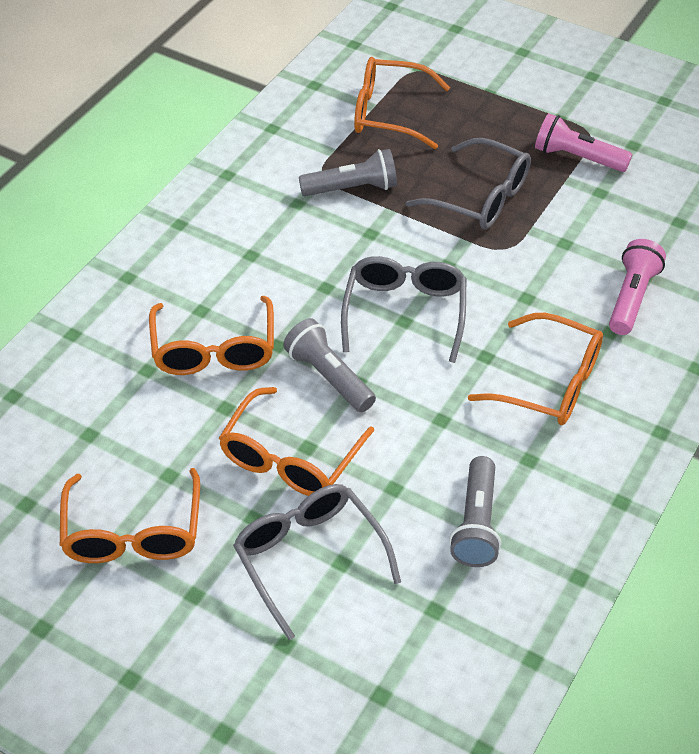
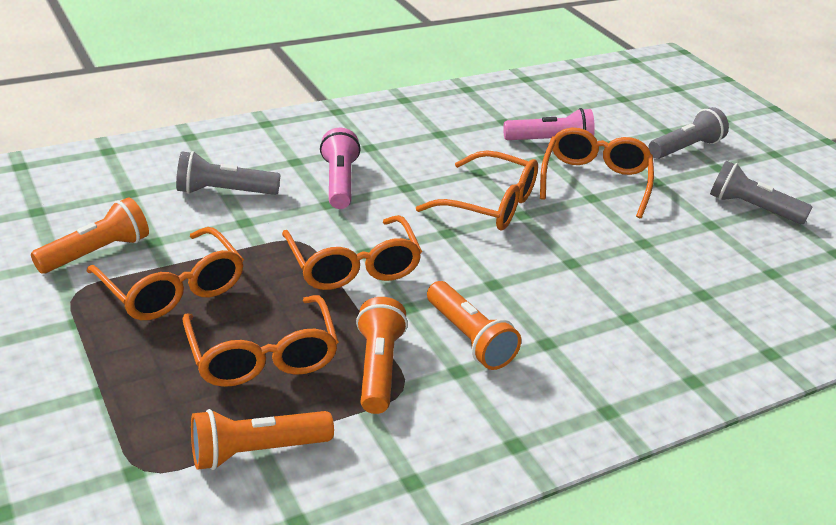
grey glasses: 3 -> 0
orange flashlight: 0 -> 4

